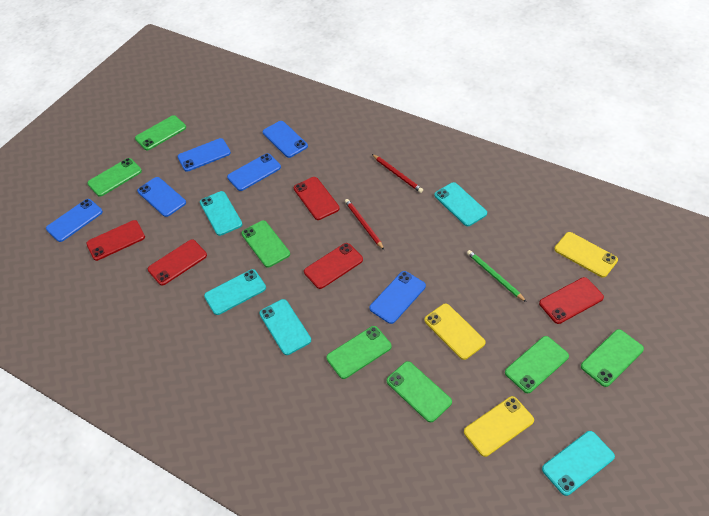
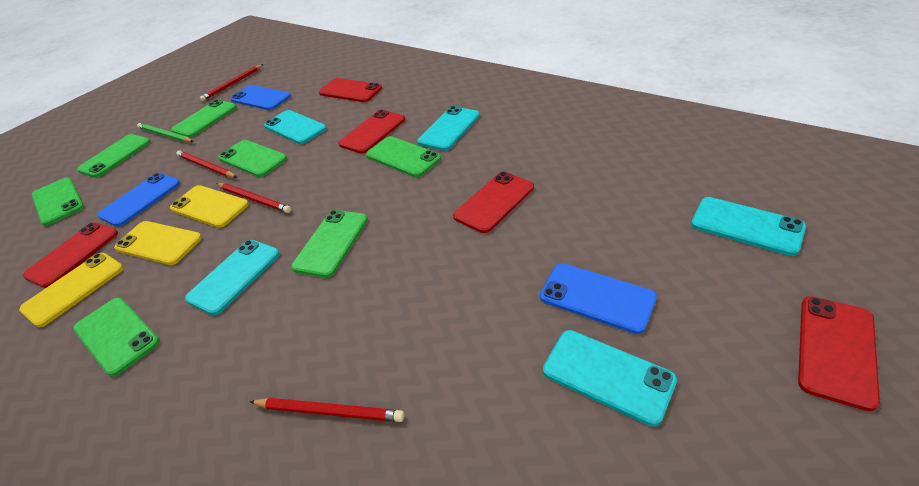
blue phone: 6 -> 3
red pencil: 2 -> 4

